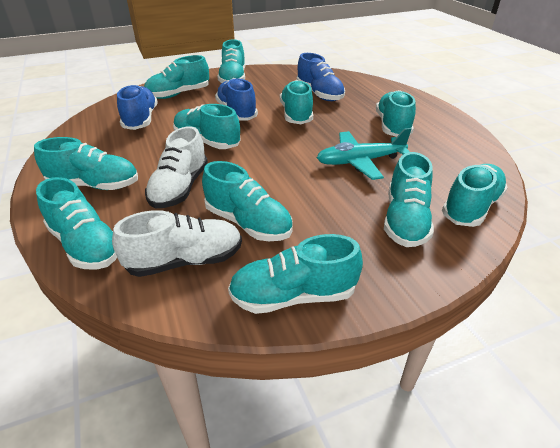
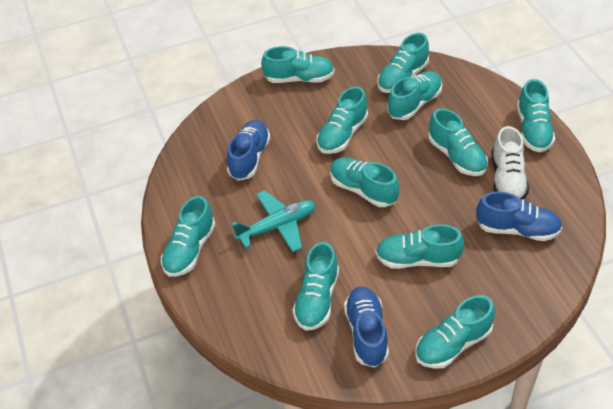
white shoe: 2 -> 1

